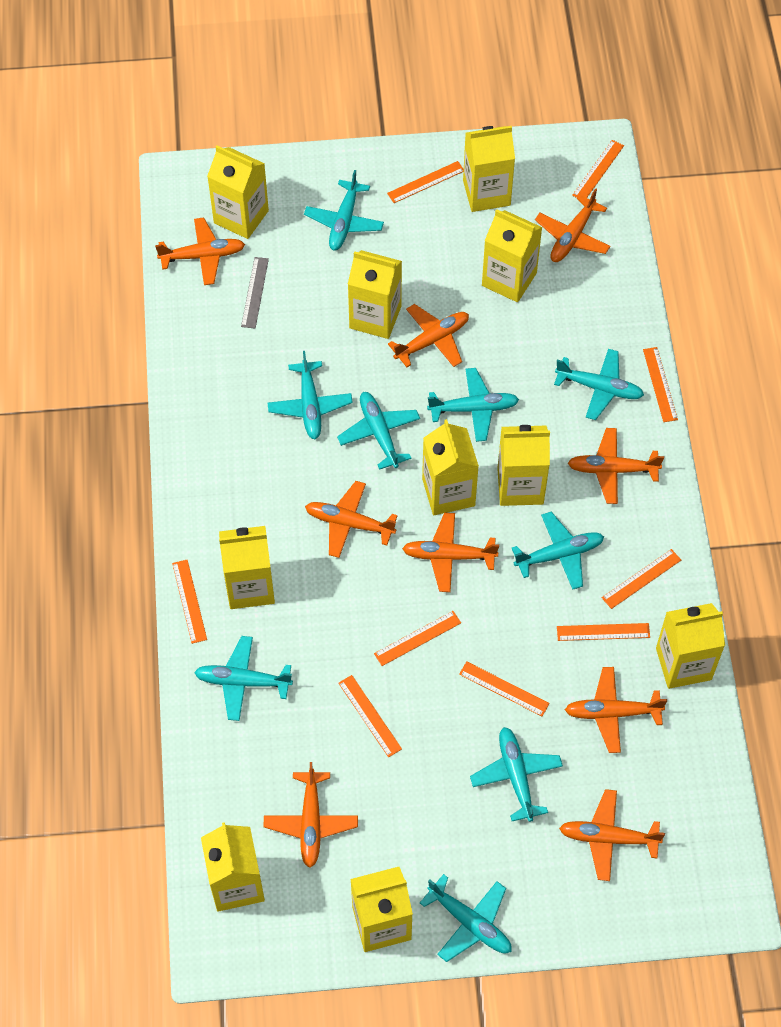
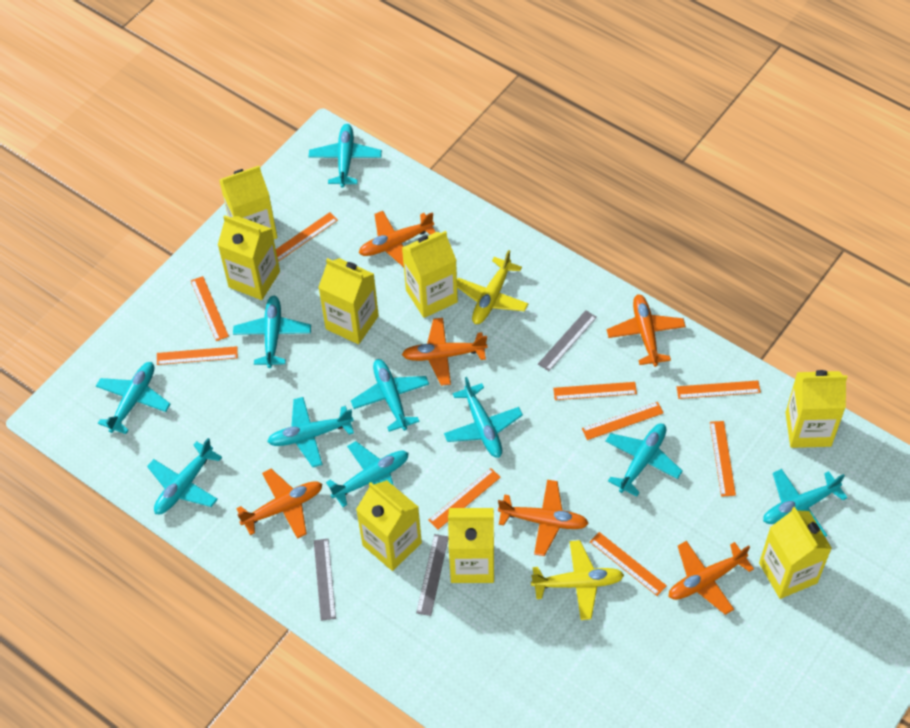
grey ruler: 1 -> 3
orange plane: 9 -> 6
turquoise plane: 9 -> 10
yellow carton: 10 -> 8
yellow plane: 0 -> 2

